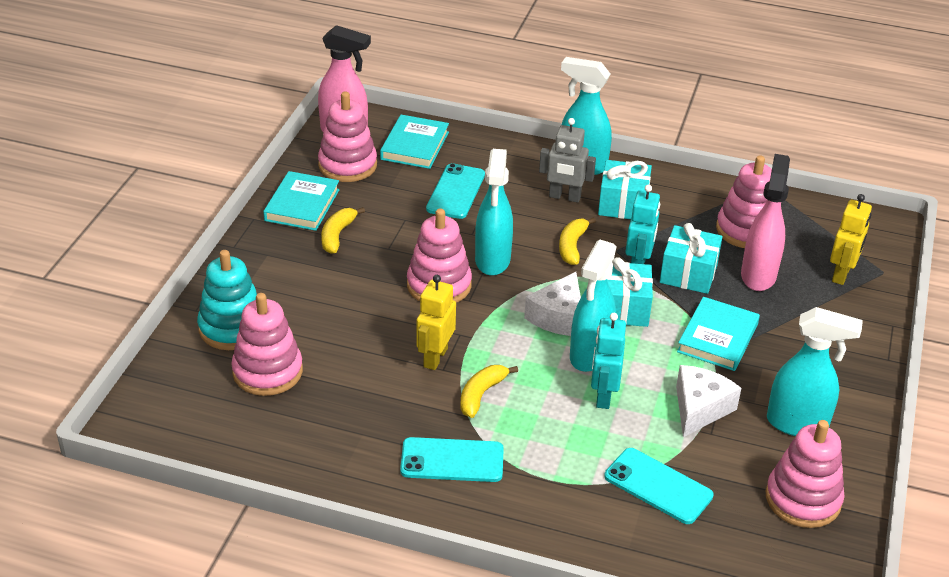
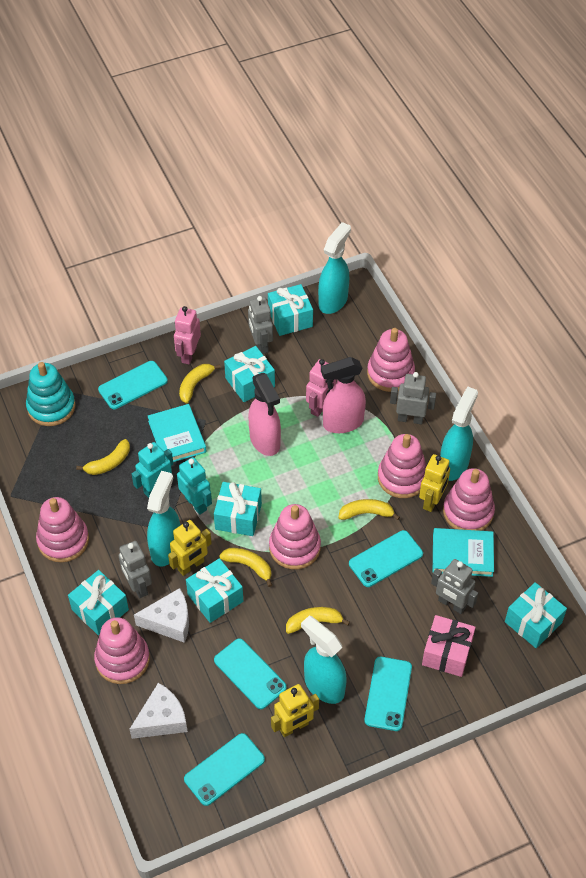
grey robot: 1 -> 4
pink gift: 0 -> 1
pink robot: 0 -> 2
pink stacking toy: 5 -> 6
turquoise book: 3 -> 2
turquoise gift: 3 -> 6
turquoise phone: 3 -> 5
yellow banana: 3 -> 5
yellow robot: 2 -> 3

